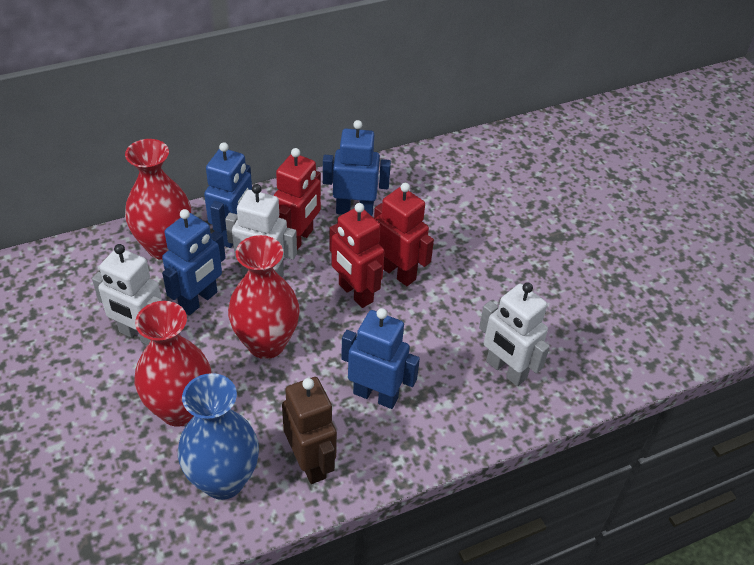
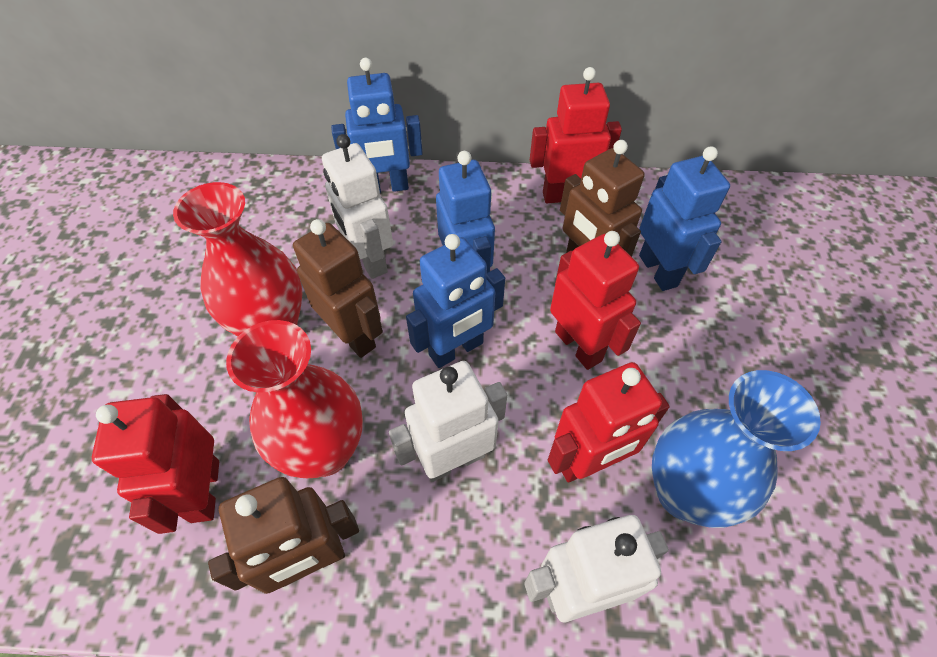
brown robot: 1 -> 3
red robot: 3 -> 4
red vase: 3 -> 2

